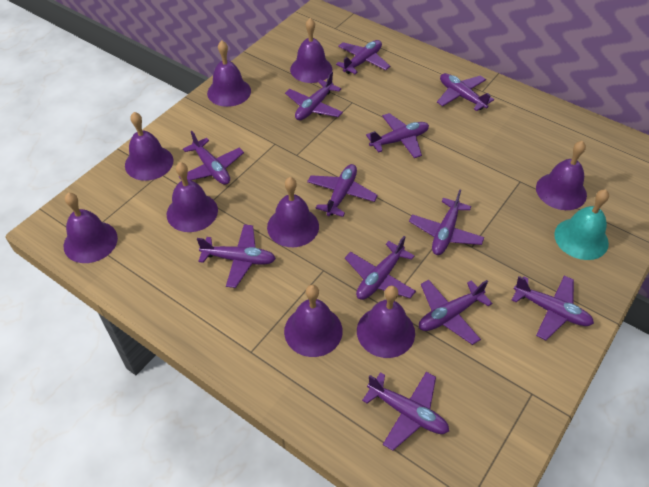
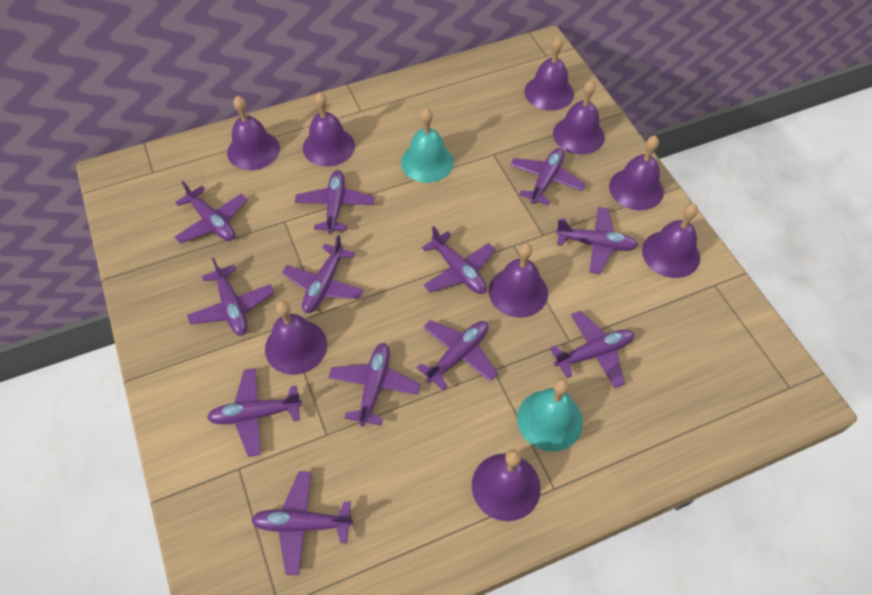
turquoise bell: 1 -> 2

